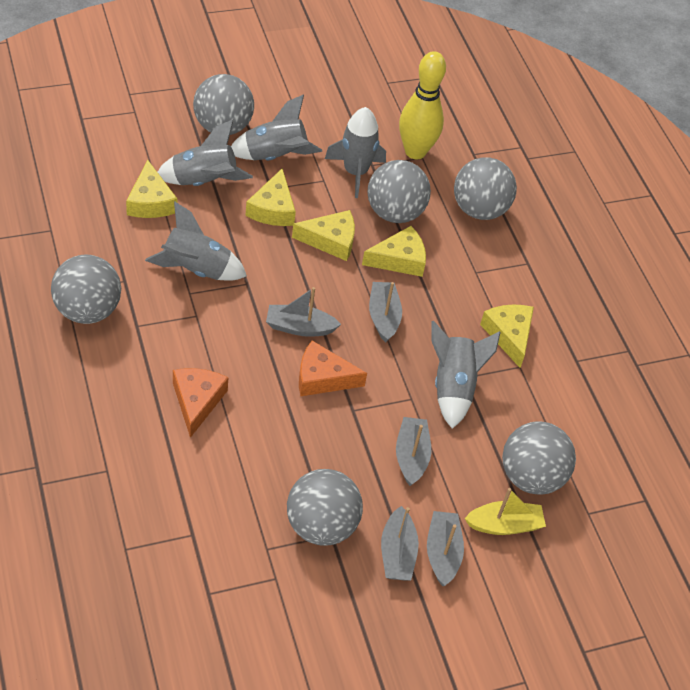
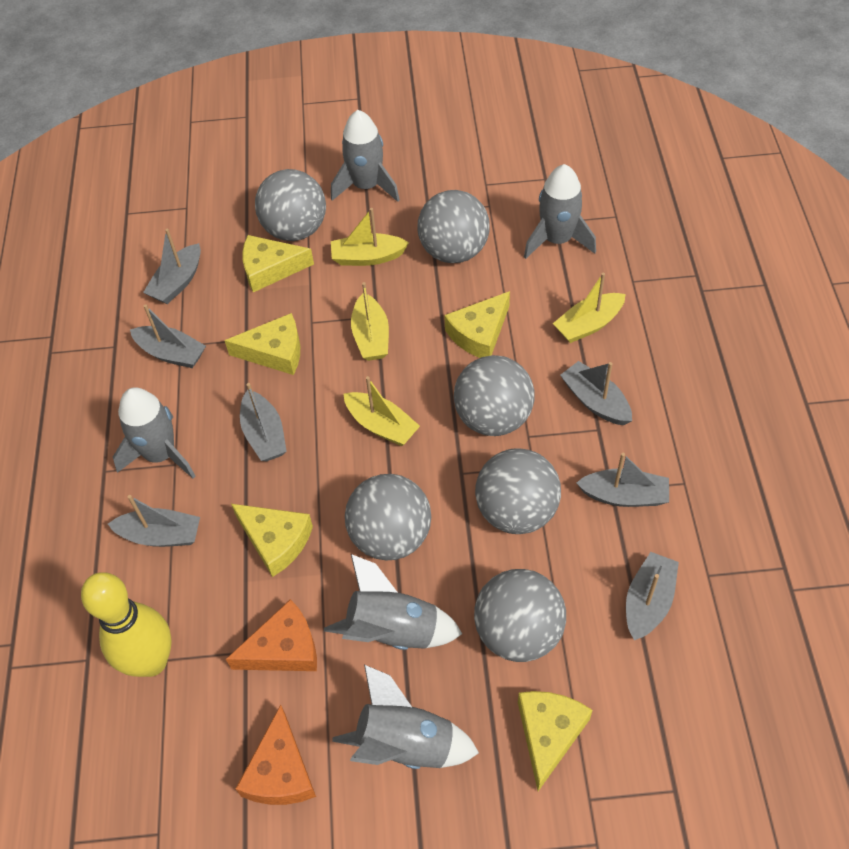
grey boat: 5 -> 7
yellow boat: 1 -> 4

